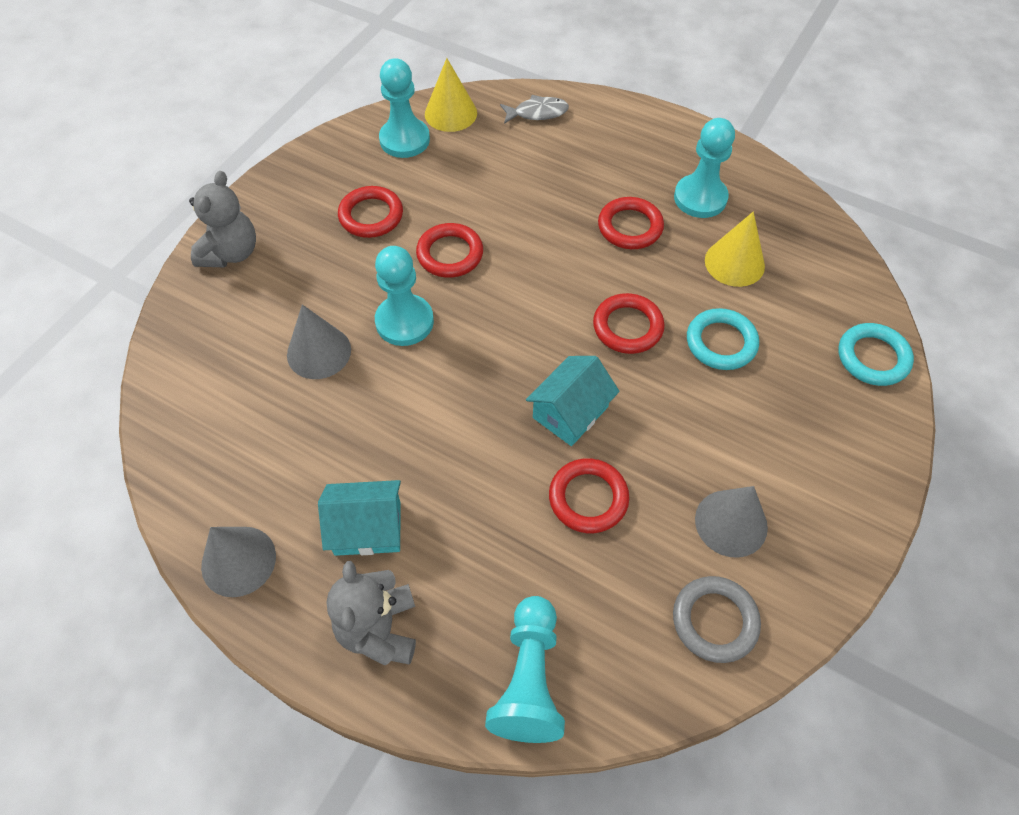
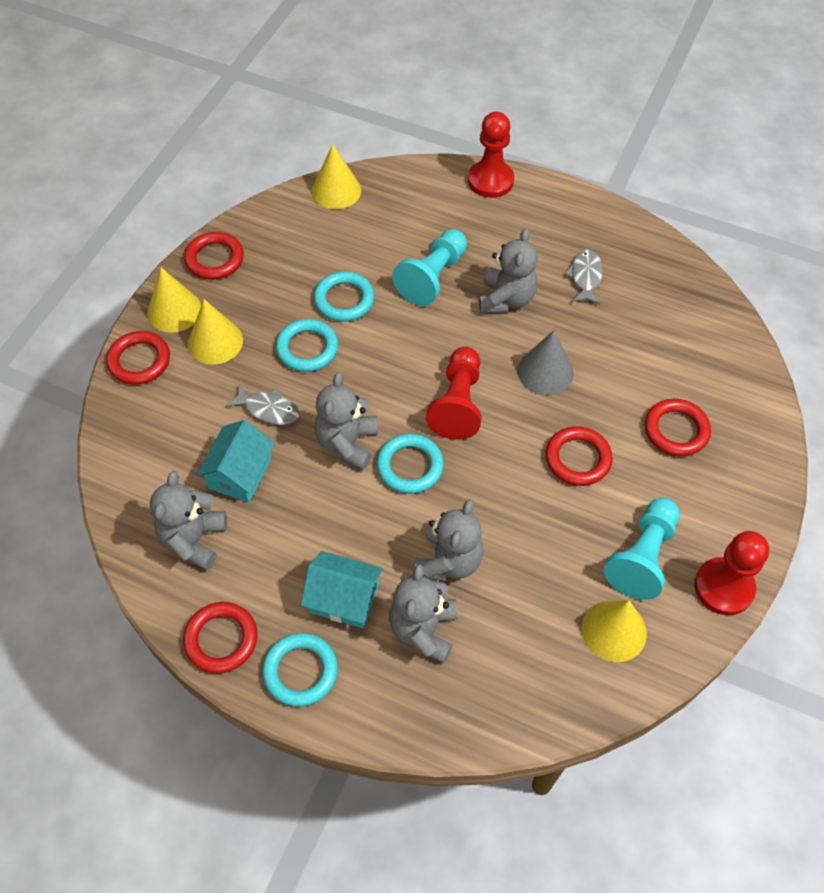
grey cone: 3 -> 1
grey fish: 1 -> 2
grey ring: 1 -> 0
grey teddy bear: 2 -> 5
red pawn: 0 -> 3
turquoise pawn: 4 -> 2
turquoise ring: 2 -> 4
yellow cone: 2 -> 4

